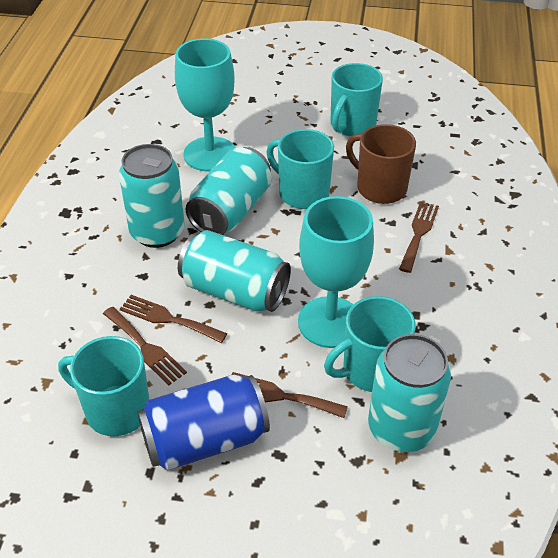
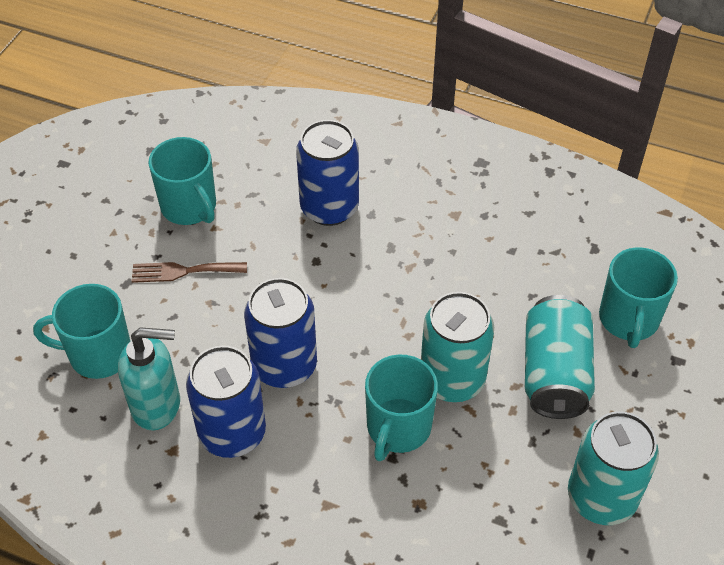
blue can: 1 -> 3
brown fork: 4 -> 1
brown mug: 1 -> 0
turquoise can: 4 -> 3
turquoise goblet: 2 -> 0
turquoise soap dispenser: 0 -> 1

